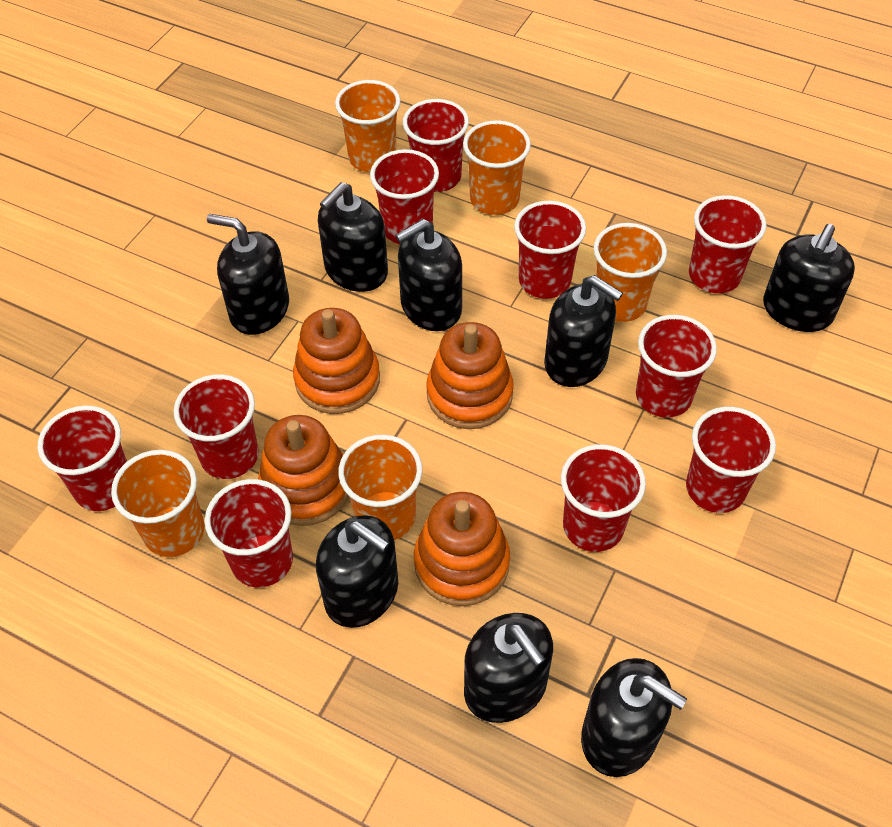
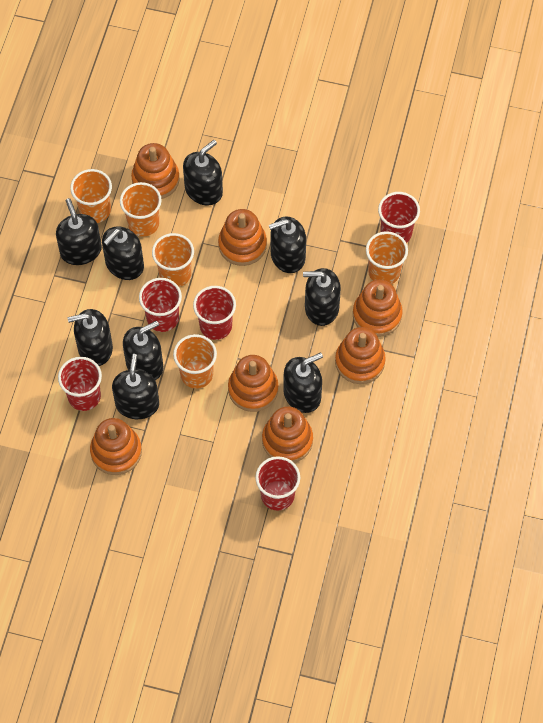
black soap dispenser: 8 -> 9
orange stacking toy: 4 -> 7
red cup: 10 -> 5

